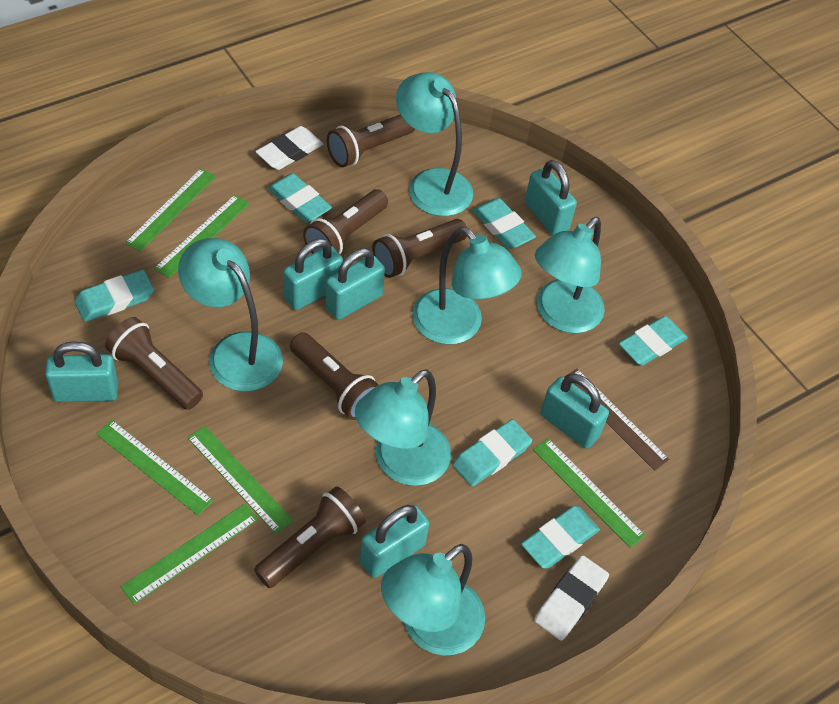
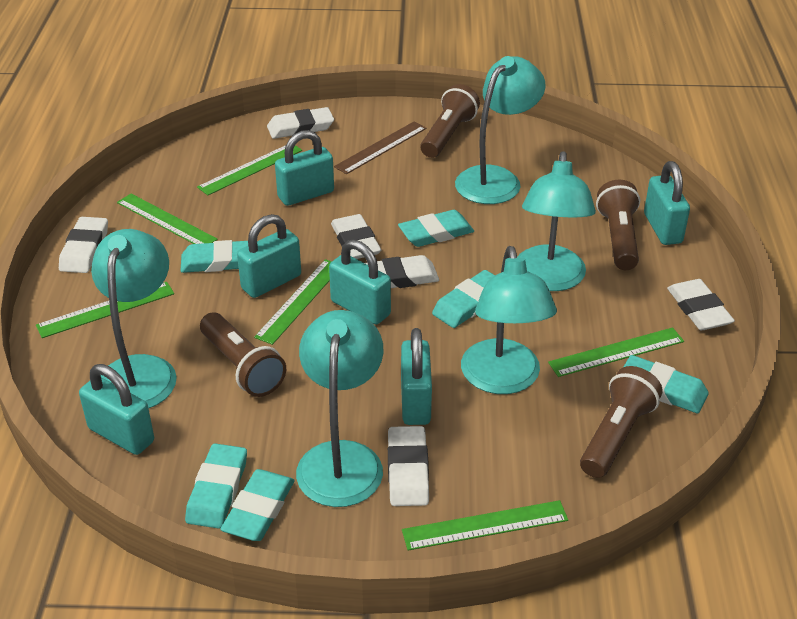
brown flashlight: 6 -> 4
turquoise lamp: 6 -> 5
white eraser: 2 -> 6

